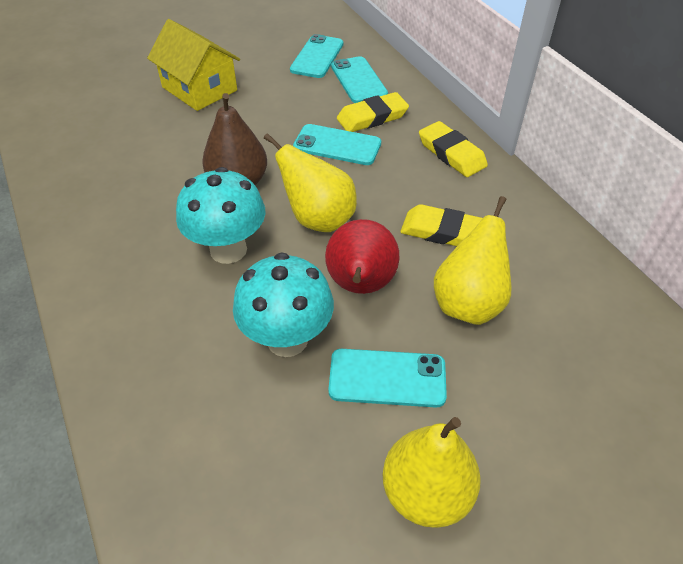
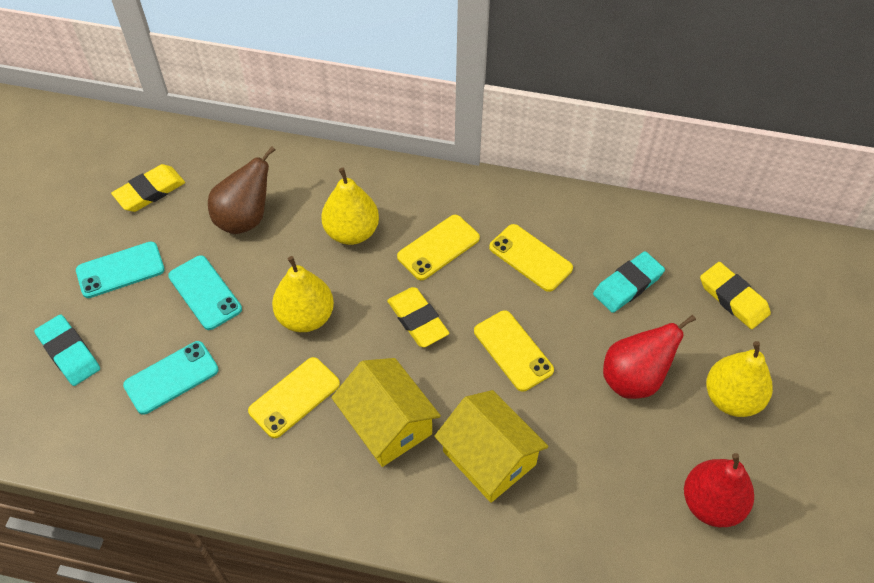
red pear: 1 -> 2
turquoise eraser: 0 -> 2
turquoise mushroom: 2 -> 0
turquoise phone: 4 -> 3
yellow house: 1 -> 2
yellow phone: 0 -> 4

